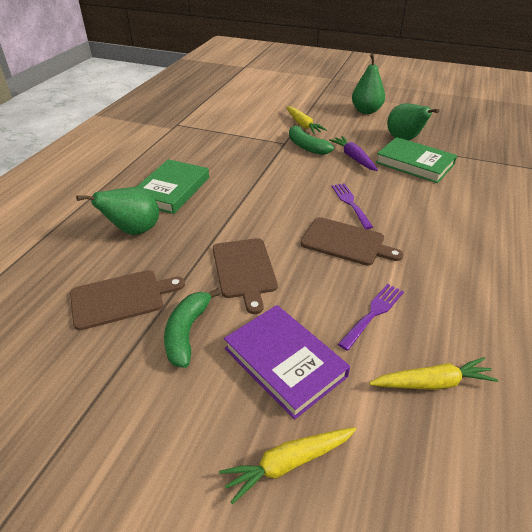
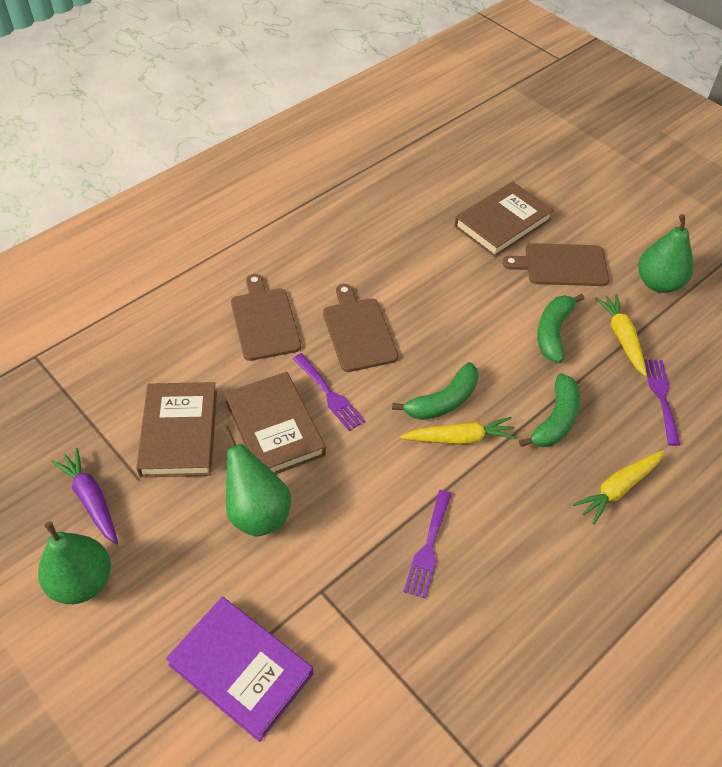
brown book: 0 -> 3
green banana: 2 -> 3
green book: 2 -> 0
purple fork: 2 -> 3

